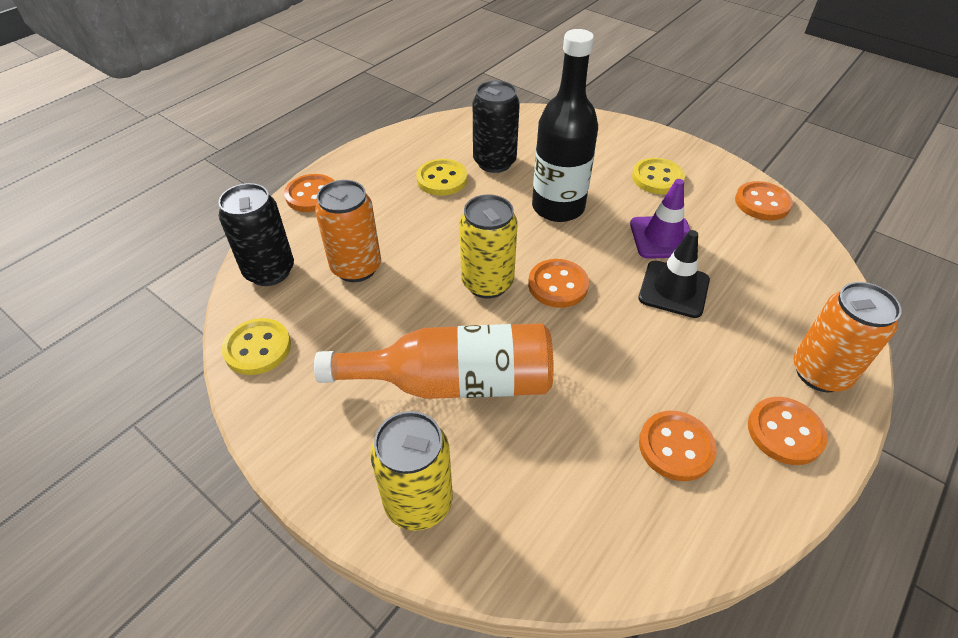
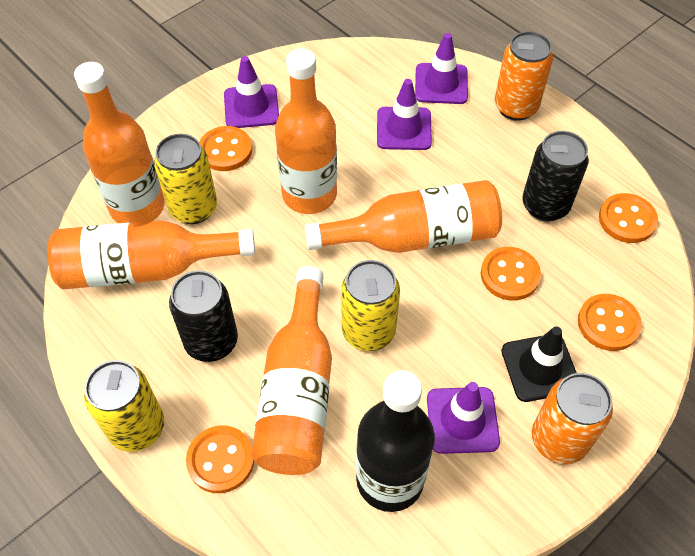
orange bottle: 1 -> 5
purple traffic cone: 1 -> 4
yellow button: 3 -> 0
yellow can: 2 -> 3

